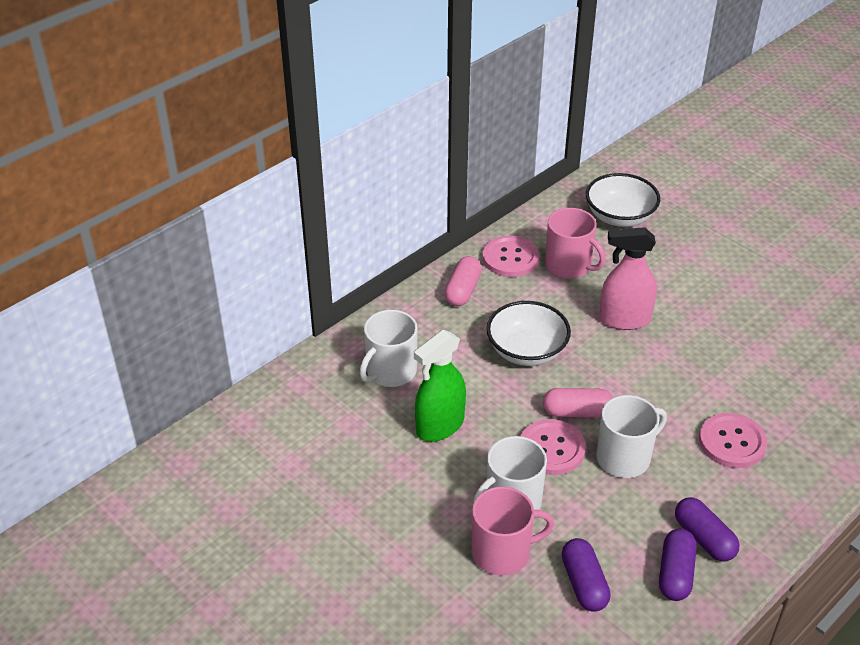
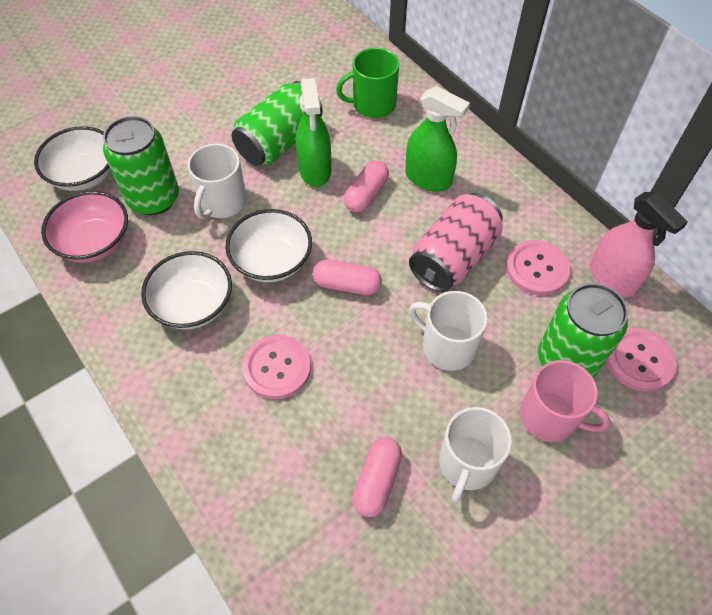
green can: 0 -> 3
green mug: 0 -> 1
green spray bottle: 1 -> 2
pink bowl: 0 -> 1
pink can: 0 -> 1
pink capsule: 2 -> 3
pink mug: 2 -> 1
purple capsule: 3 -> 0
white bowl: 2 -> 3

